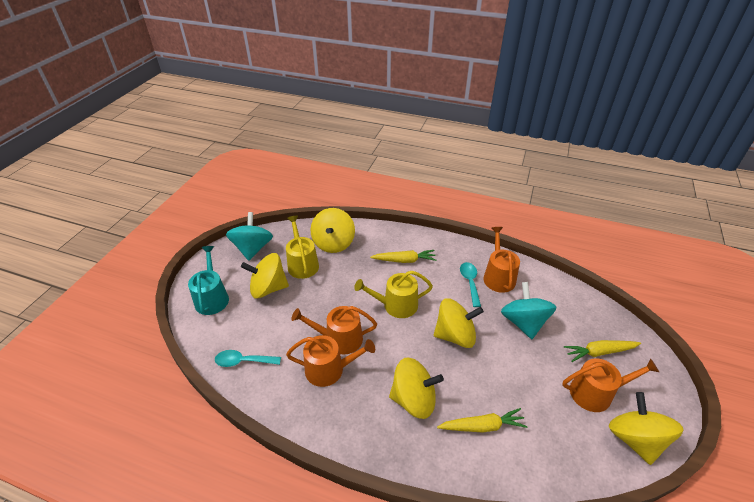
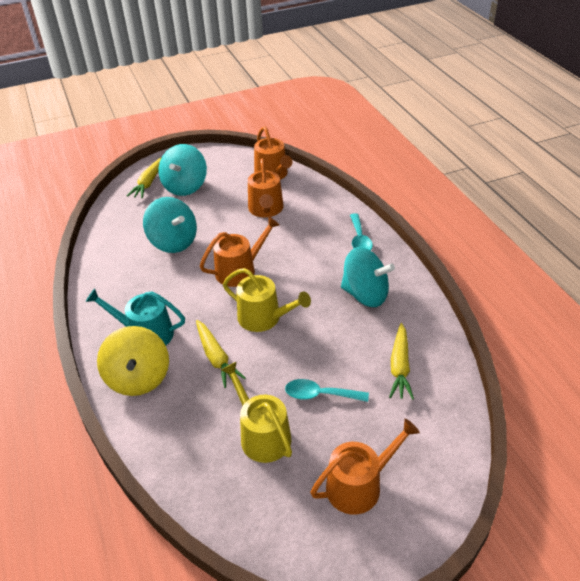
turquoise spinning top: 2 -> 3
yellow spinning top: 5 -> 1

